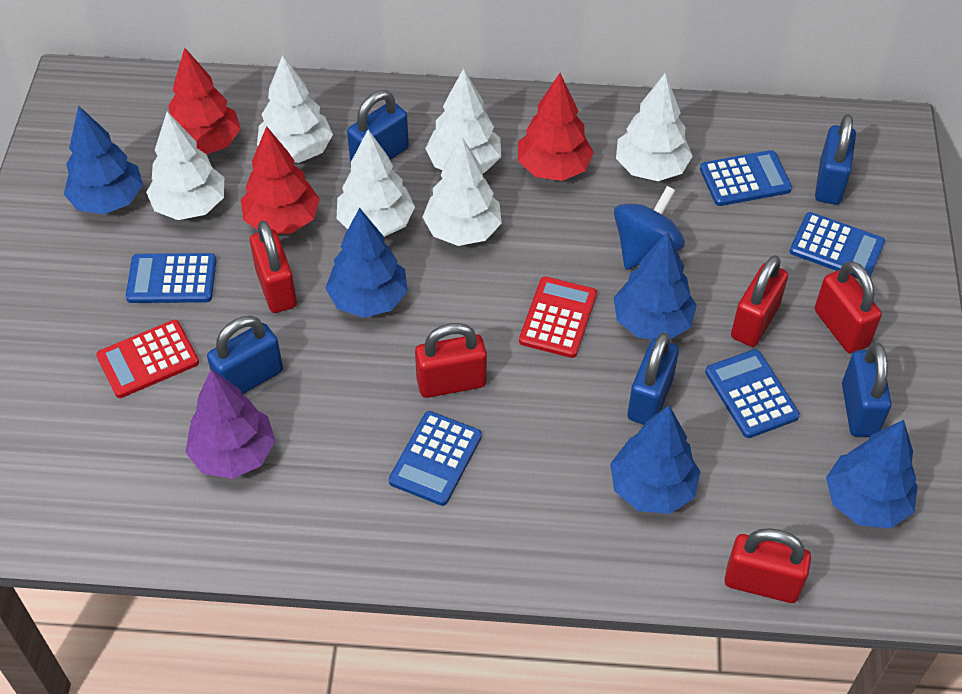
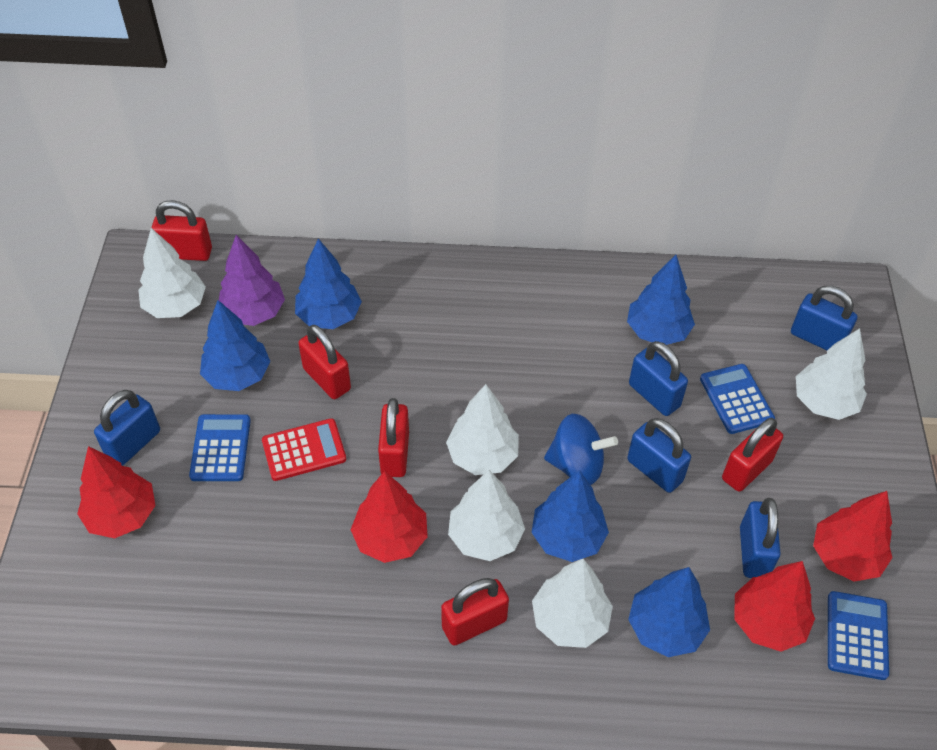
blue calculator: 5 -> 3
red calculator: 2 -> 1
red tree: 3 -> 4
white tree: 6 -> 5

